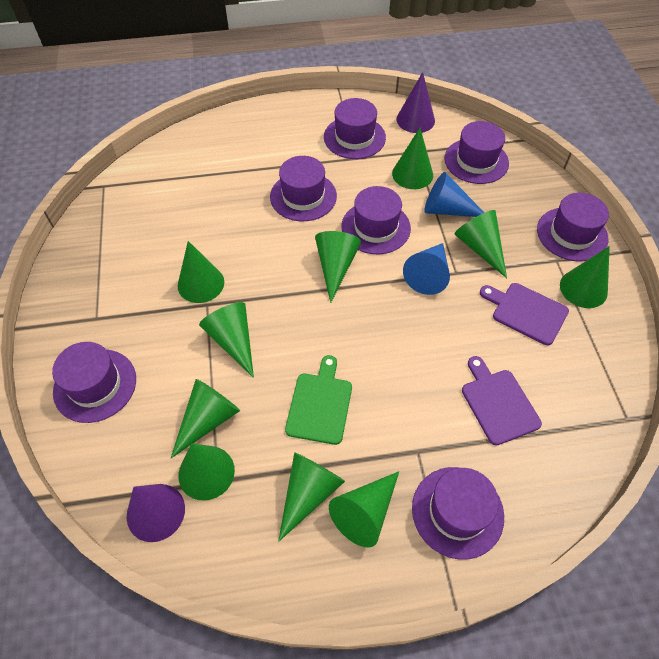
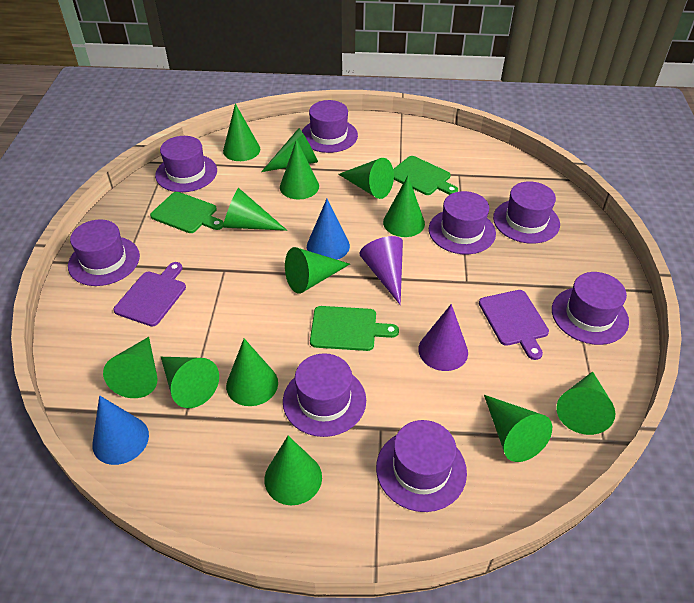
green cone: 10 -> 13
green cutting board: 1 -> 3
purple hat: 7 -> 8

